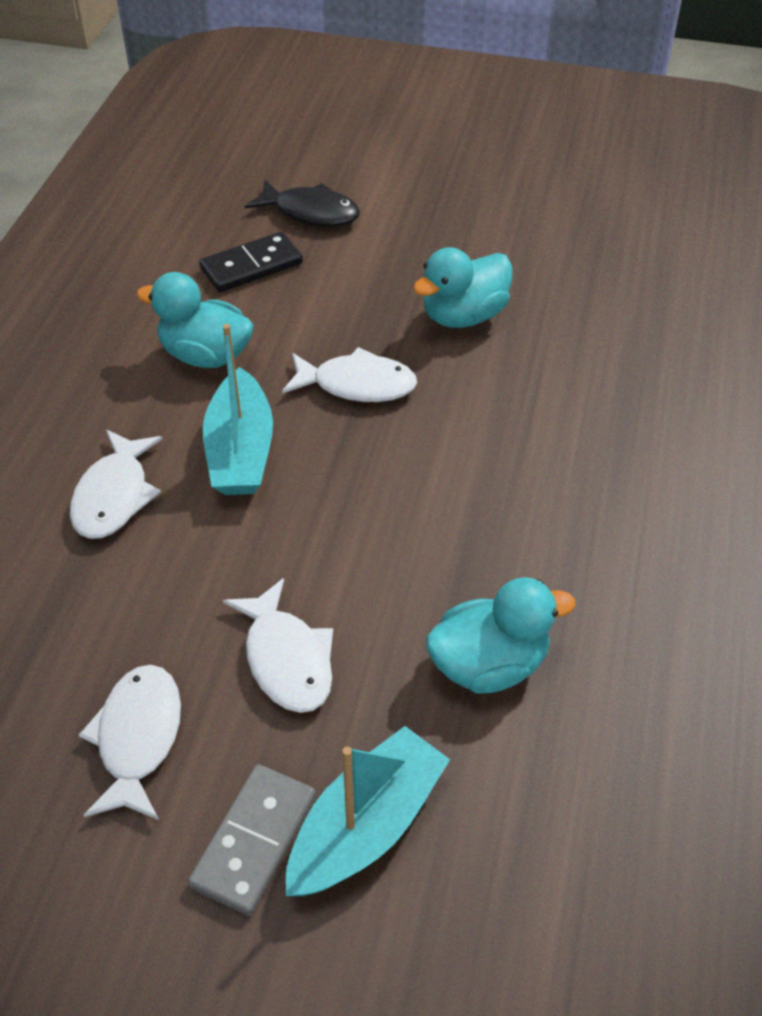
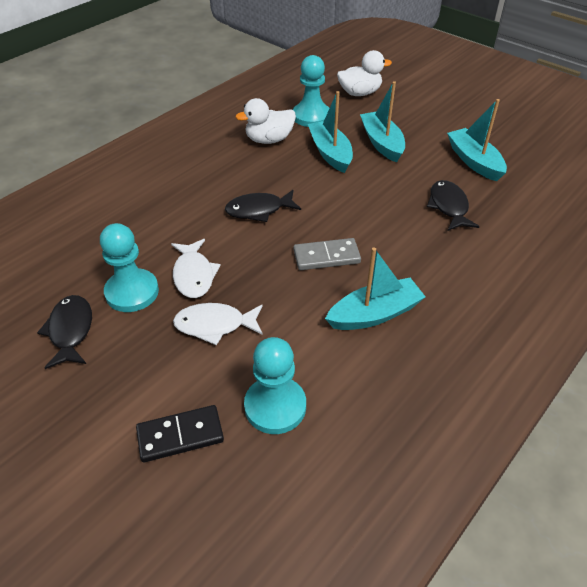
black fish: 1 -> 3
turquoise boat: 2 -> 4
turquoise duck: 3 -> 0
turquoise pawn: 0 -> 3
white duck: 0 -> 2
white fish: 4 -> 2

